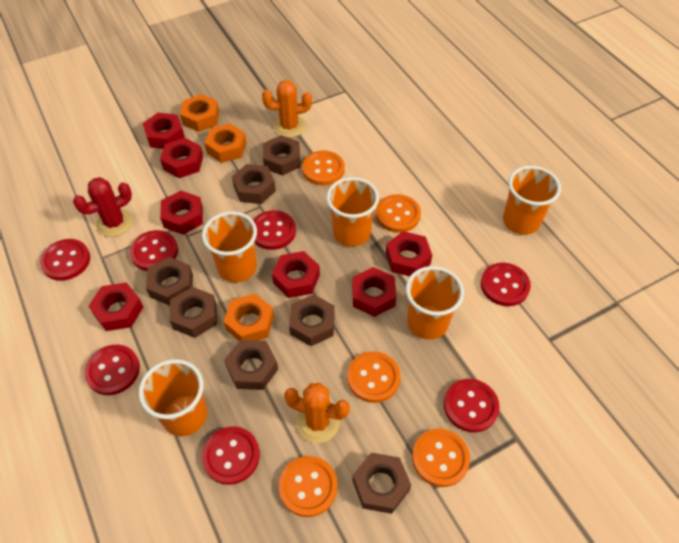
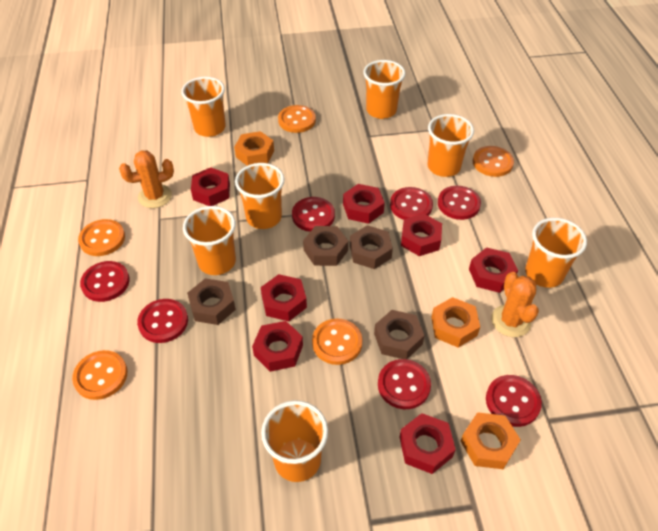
brown nut: 7 -> 4
orange cup: 5 -> 7
red cactus: 1 -> 0

